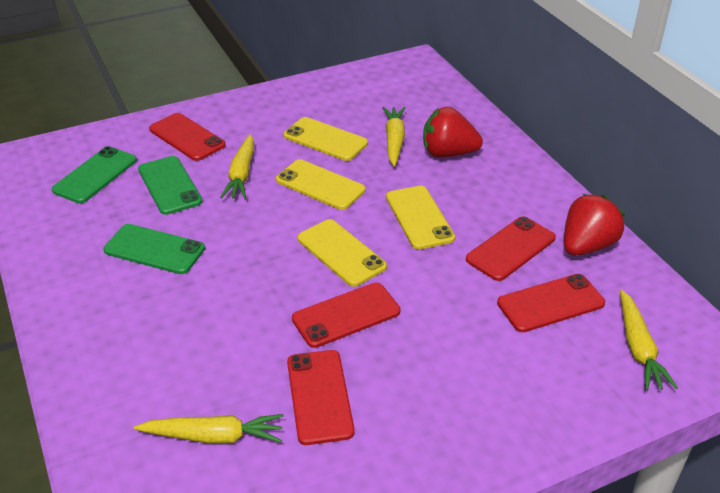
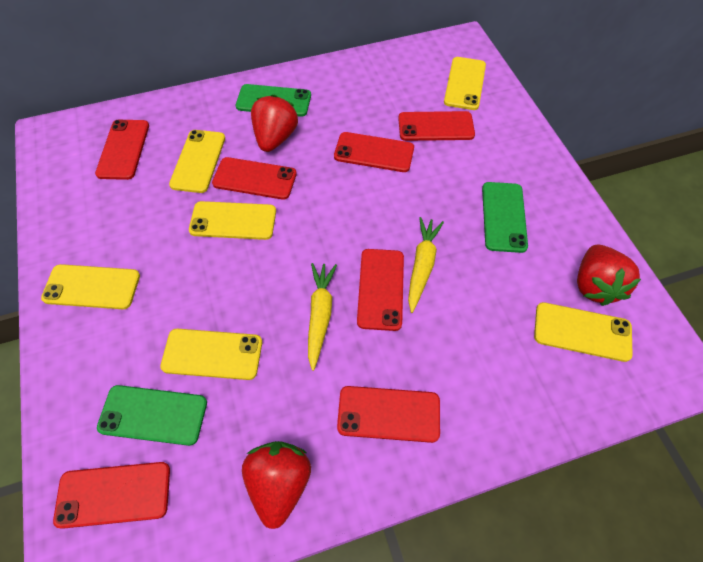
red phone: 5 -> 7
red strawberry: 2 -> 3
yellow carrot: 4 -> 2
yellow phone: 4 -> 6

